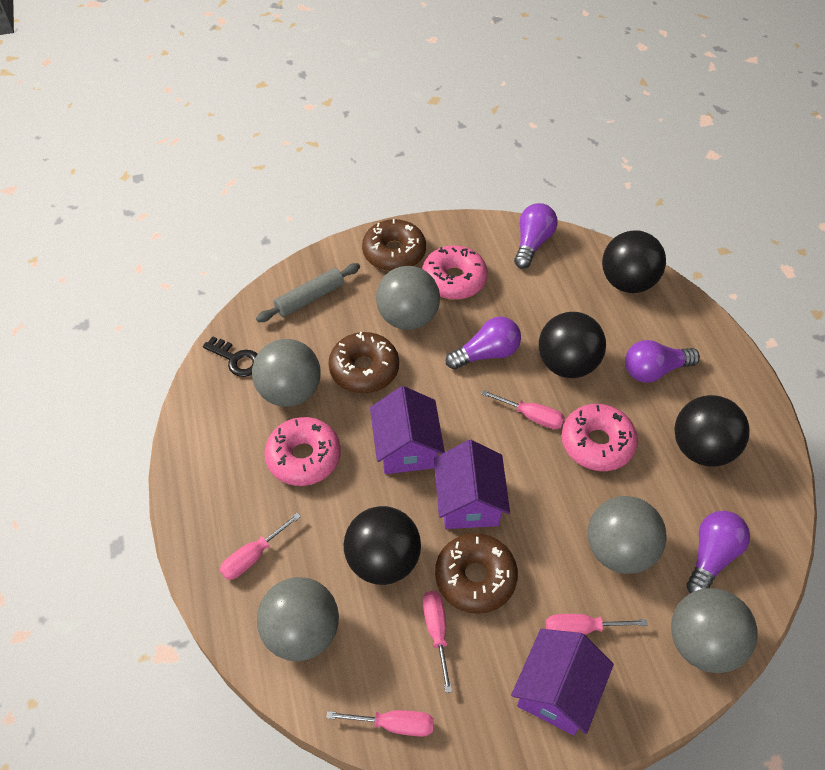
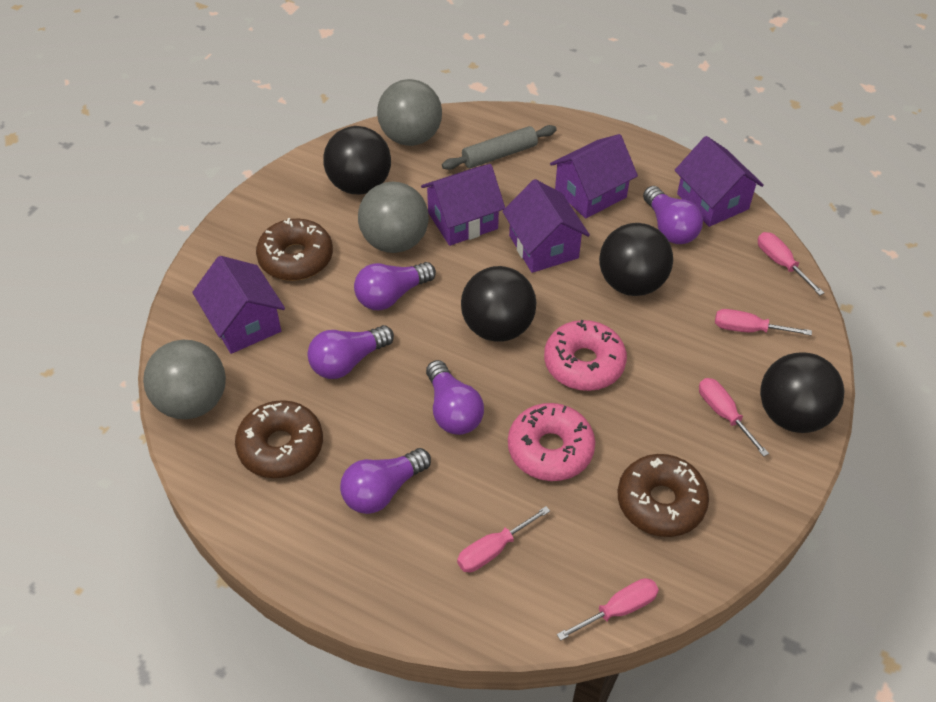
black key: 1 -> 0
grey ball: 5 -> 3
pink donut: 3 -> 2
purple house: 3 -> 5
purple light bulb: 4 -> 5

